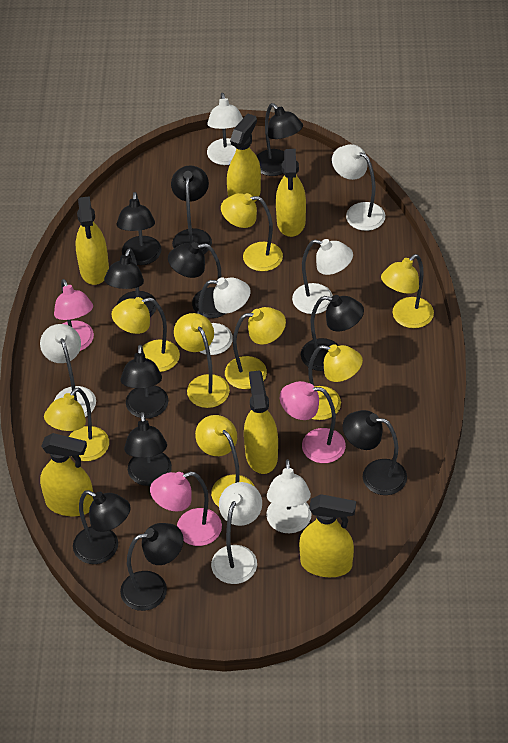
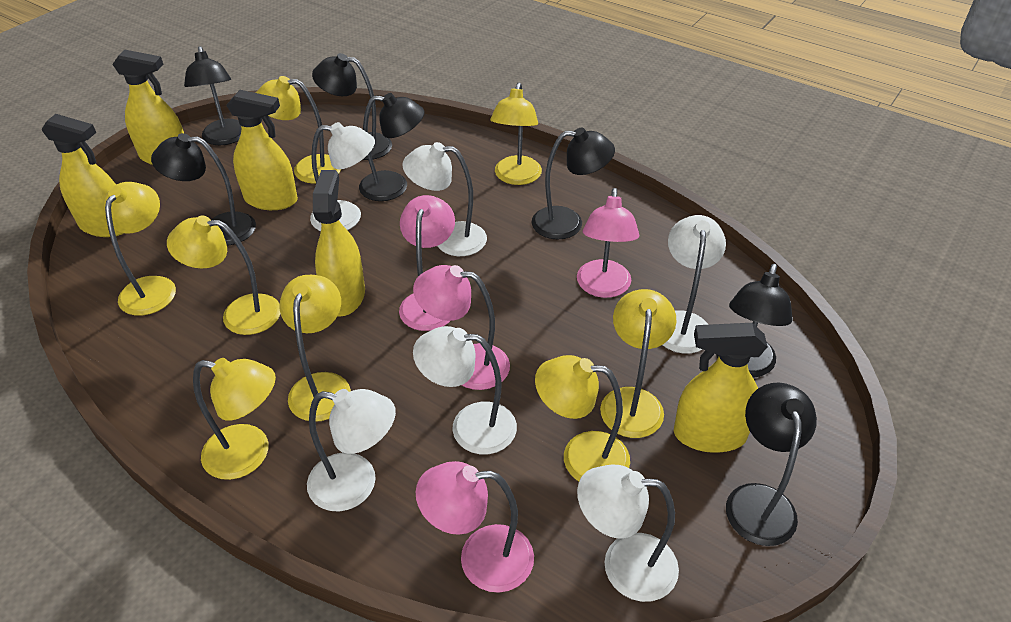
black lamp: 11 -> 7
pink lamp: 3 -> 4
white lamp: 7 -> 6
yellow spray bottle: 6 -> 5

